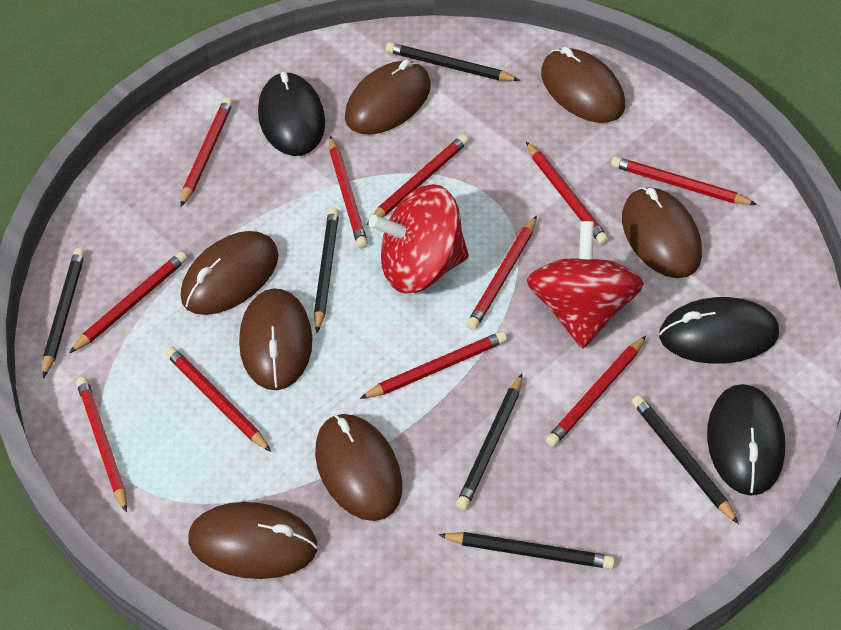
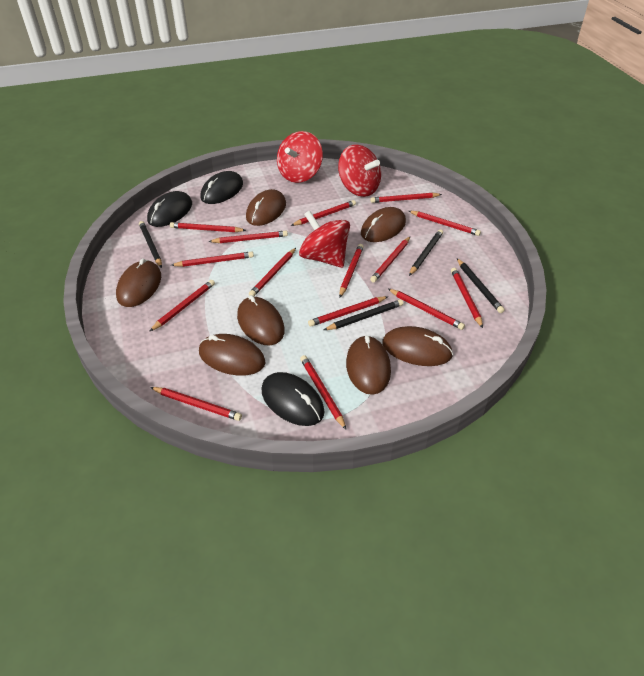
black pencil: 6 -> 4
red pencil: 11 -> 15
red spinning top: 2 -> 3

